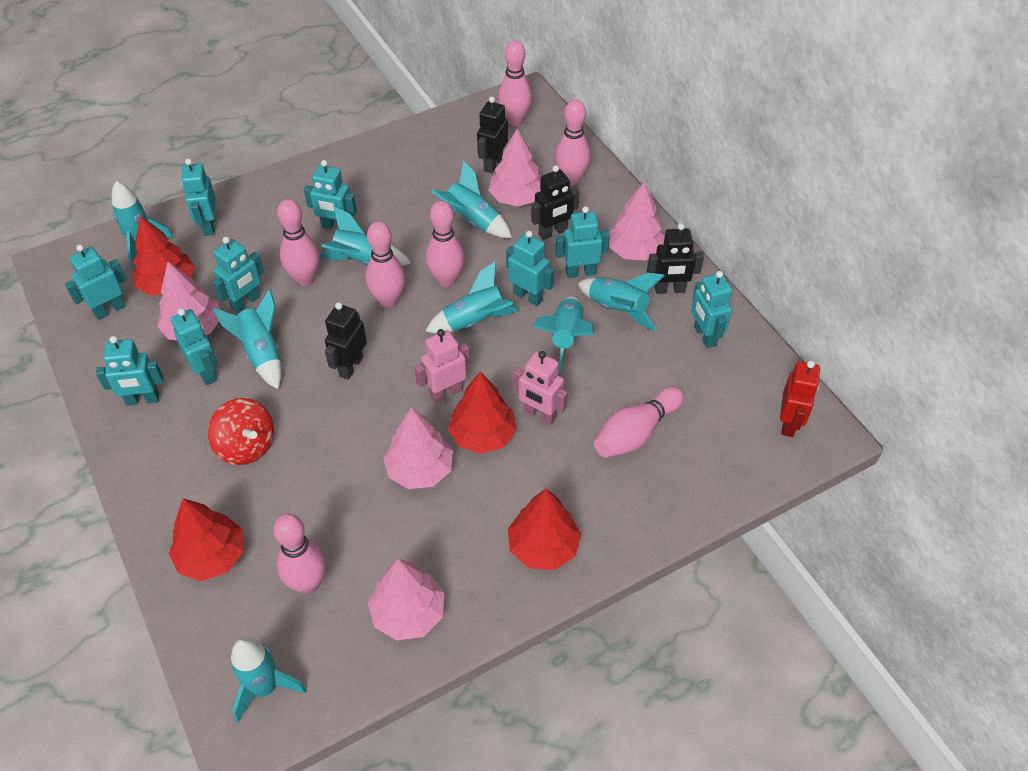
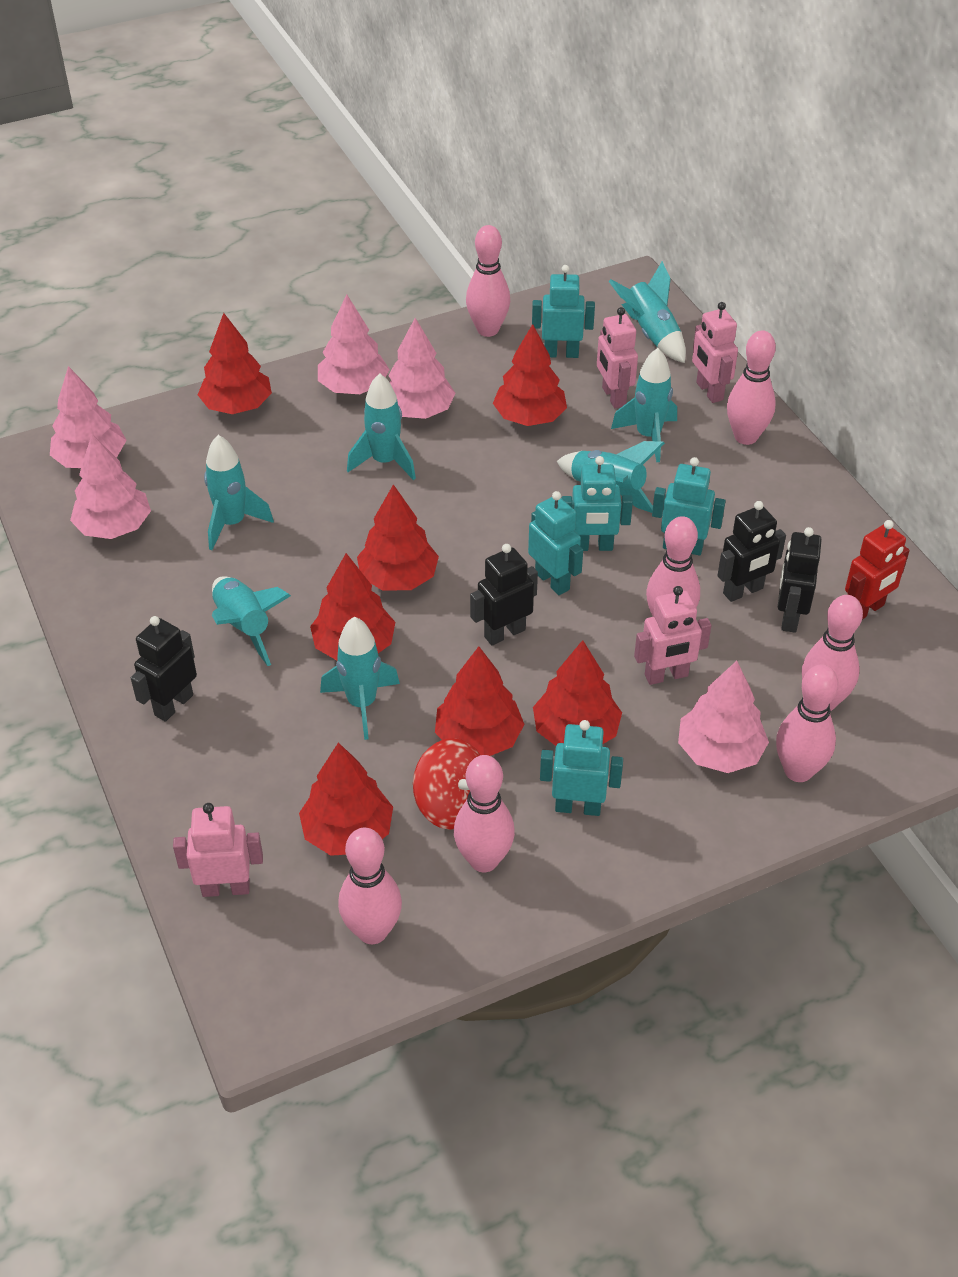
pink robot: 2 -> 4
red tree: 4 -> 7
turquoise robot: 9 -> 5
turquoise rocket: 8 -> 7

